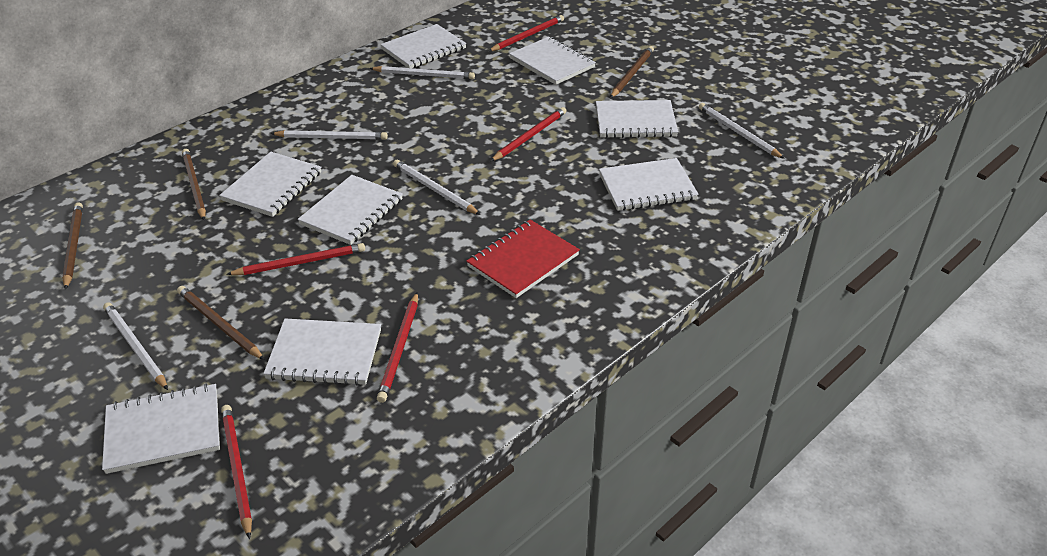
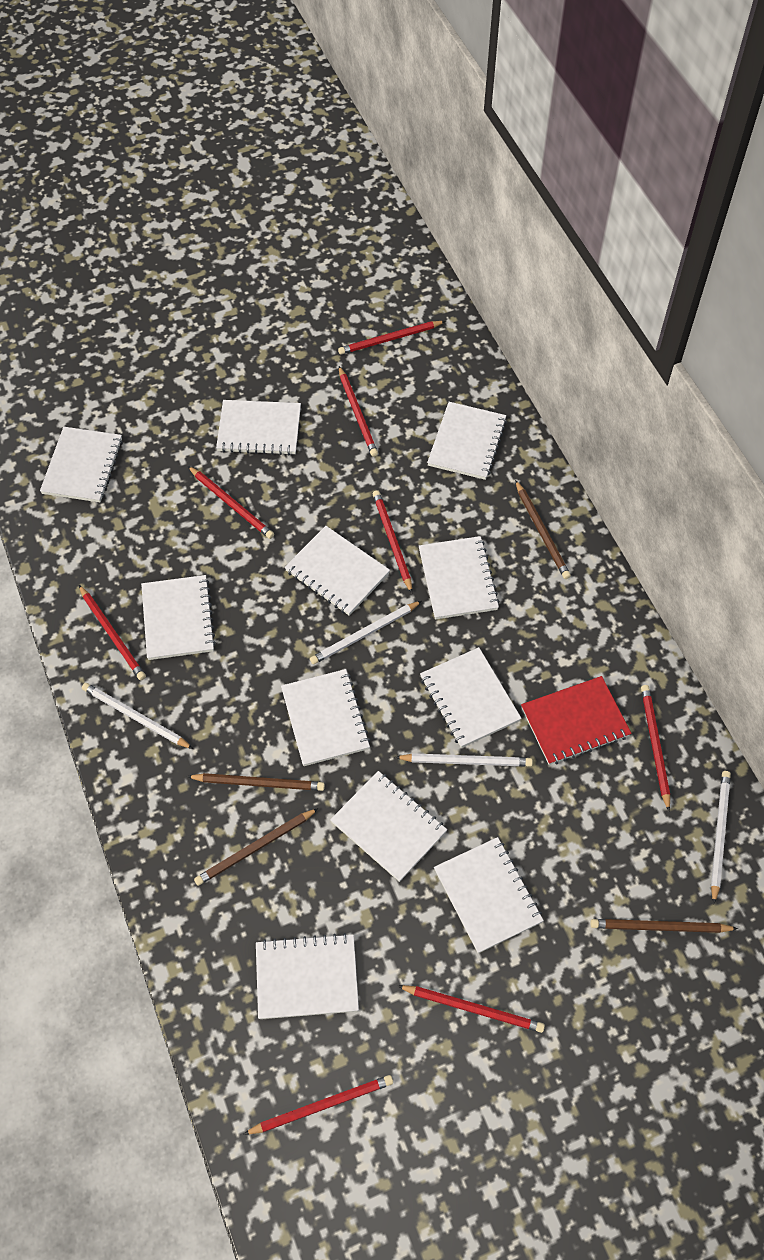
red pencil: 5 -> 8
white notebook: 8 -> 11
white pencil: 5 -> 4

